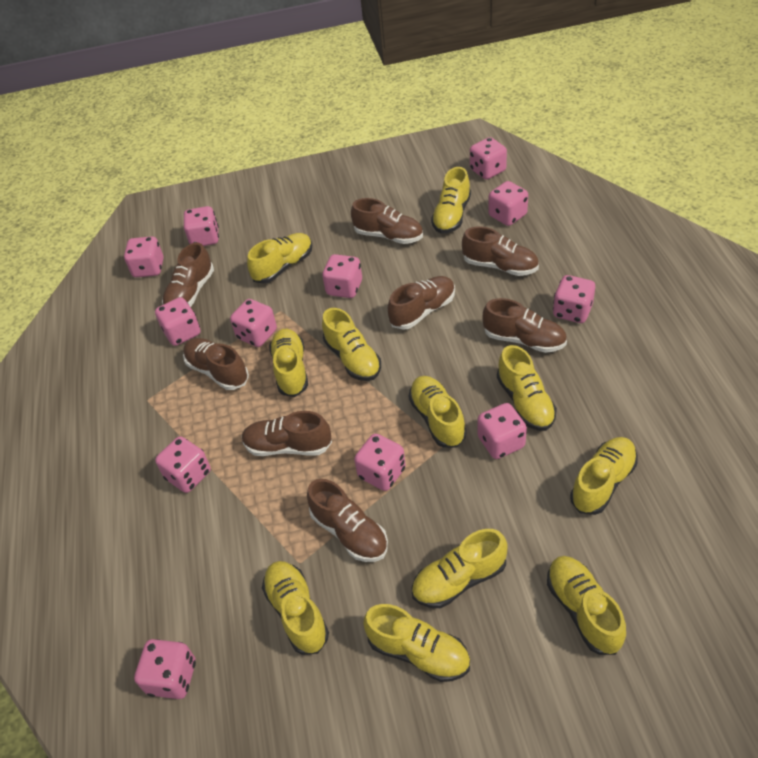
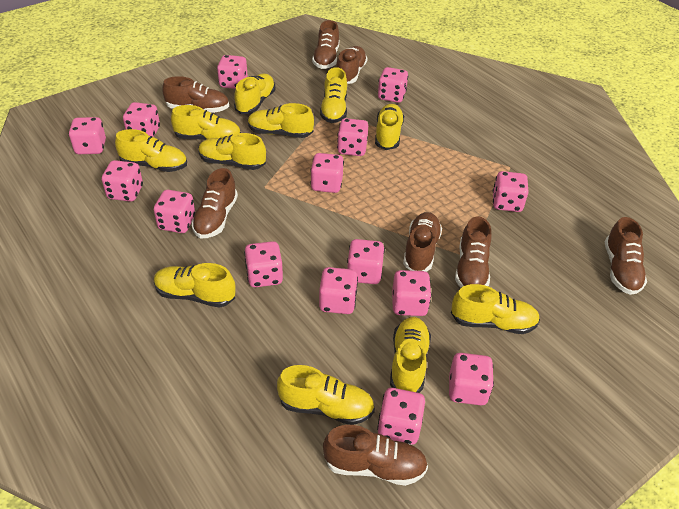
pink dice: 12 -> 15

